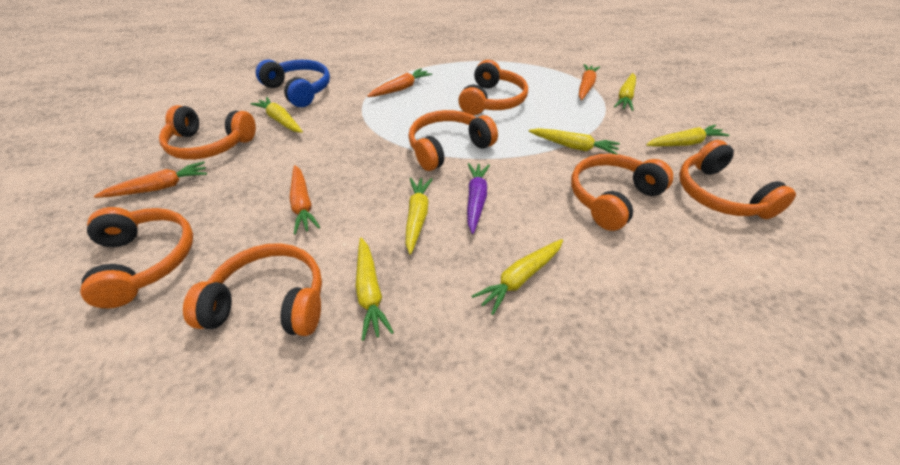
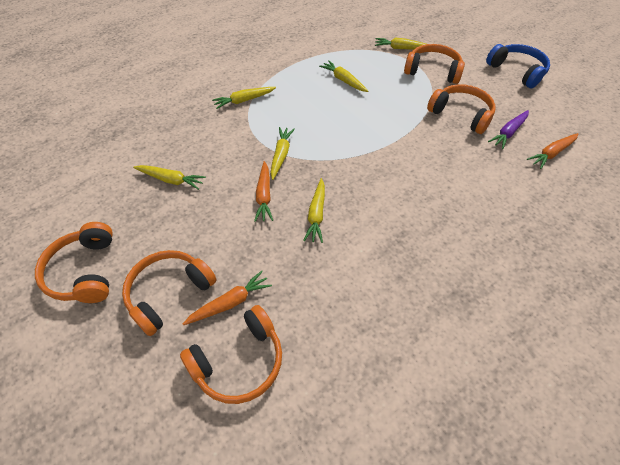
orange carrot: 4 -> 3
orange headphones: 7 -> 5
yellow carrot: 7 -> 6

